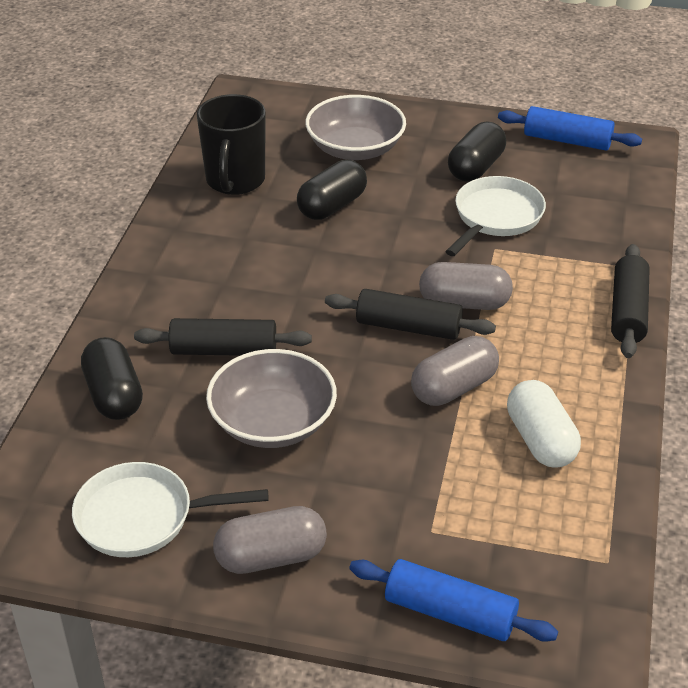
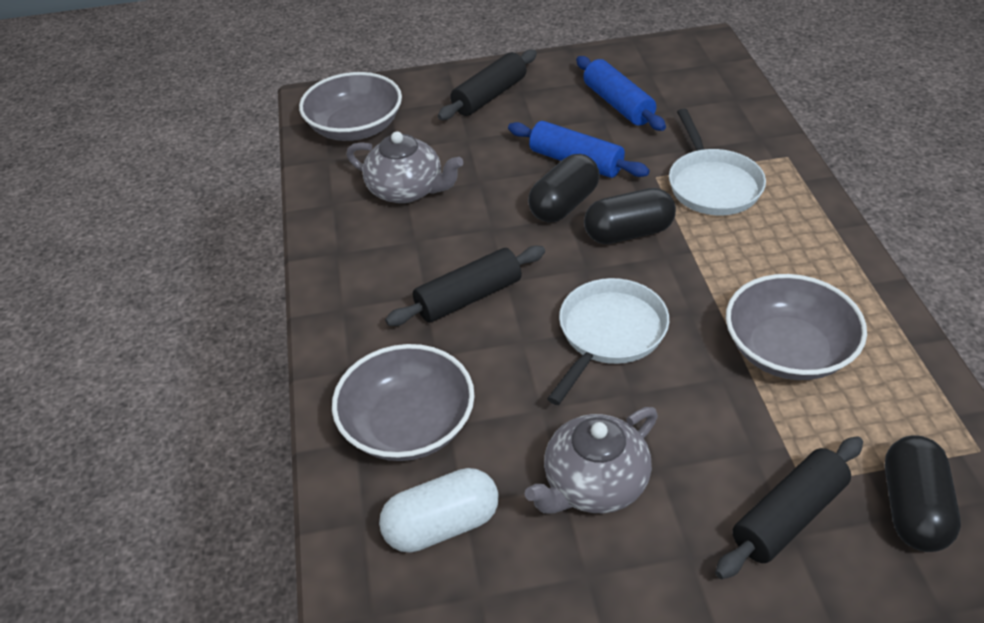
black mug: 1 -> 0
grey bowl: 2 -> 3
grey capsule: 3 -> 0
grey teapot: 0 -> 2

